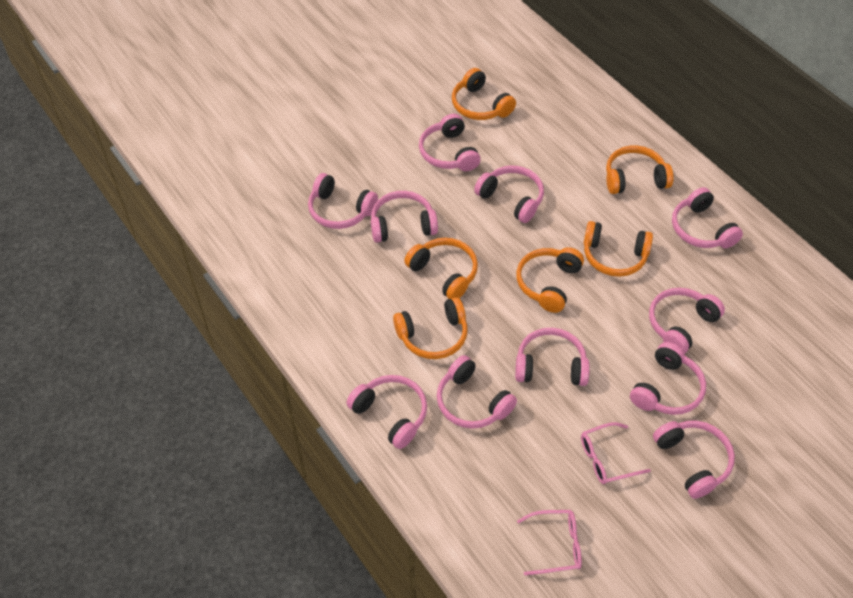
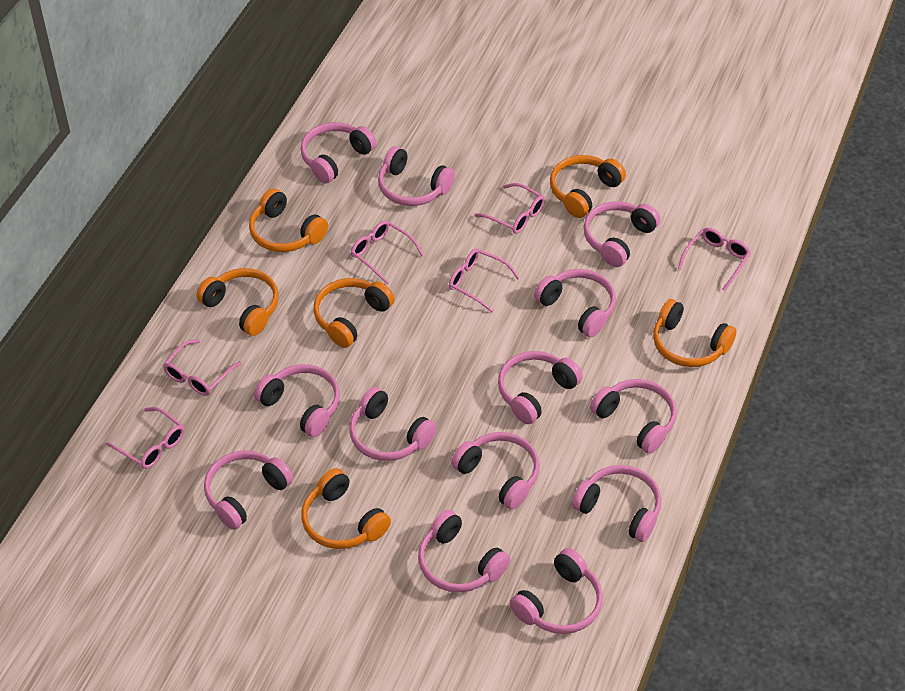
pink glasses: 2 -> 6
pink headphones: 11 -> 13

